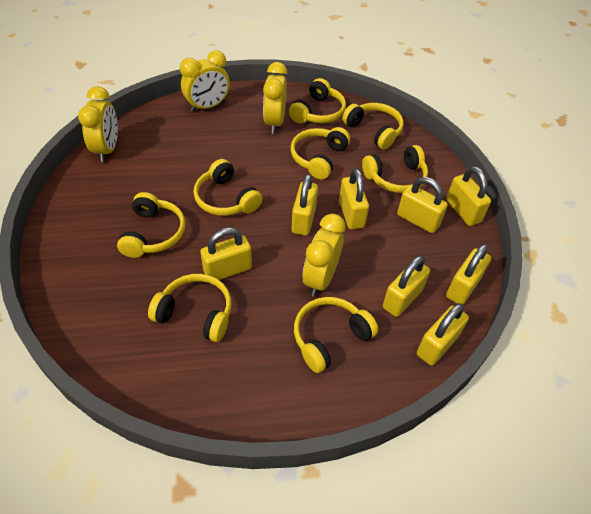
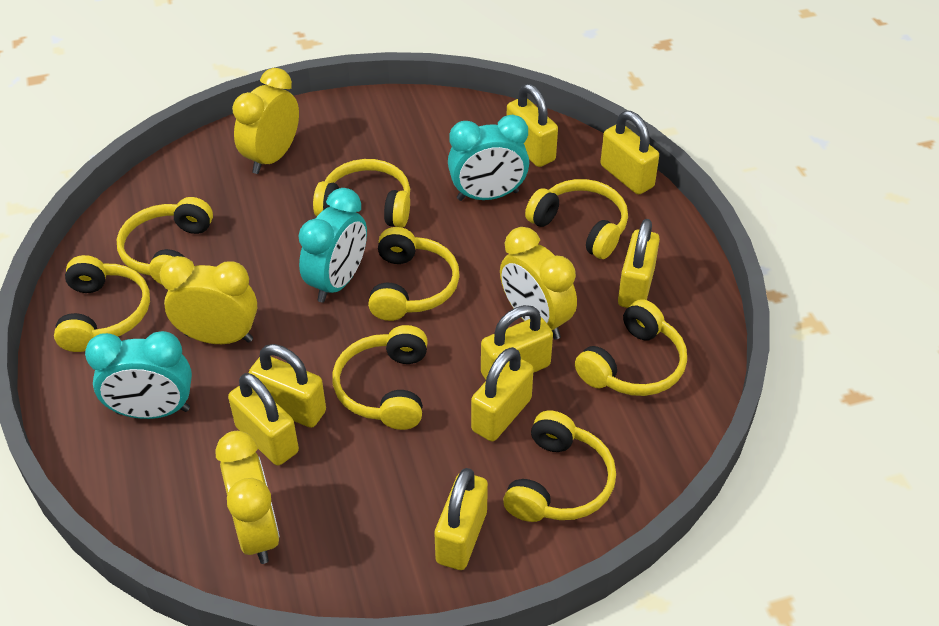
turquoise clock: 0 -> 3

